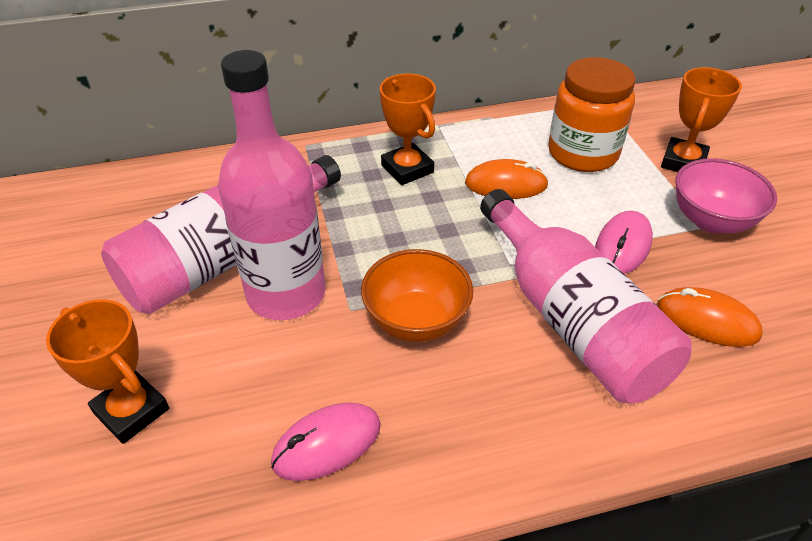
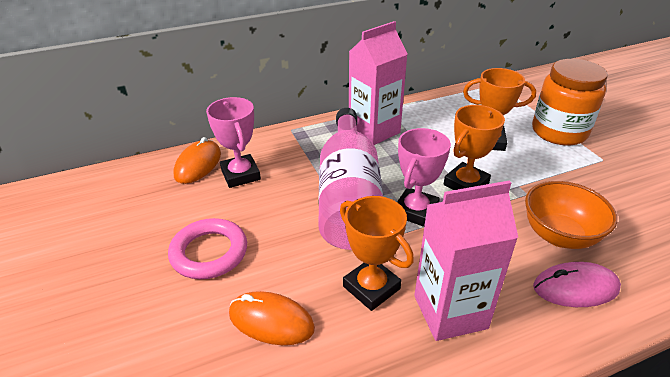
pink bottle: 3 -> 1
pink bowl: 1 -> 0
pink carton: 0 -> 2
pink mouse: 2 -> 1
pink ring: 0 -> 1
pink trophy: 0 -> 2

